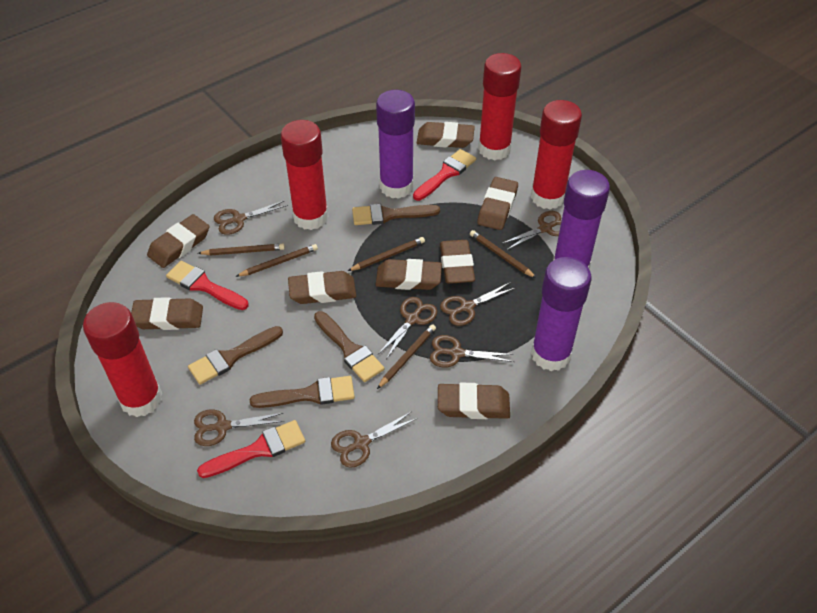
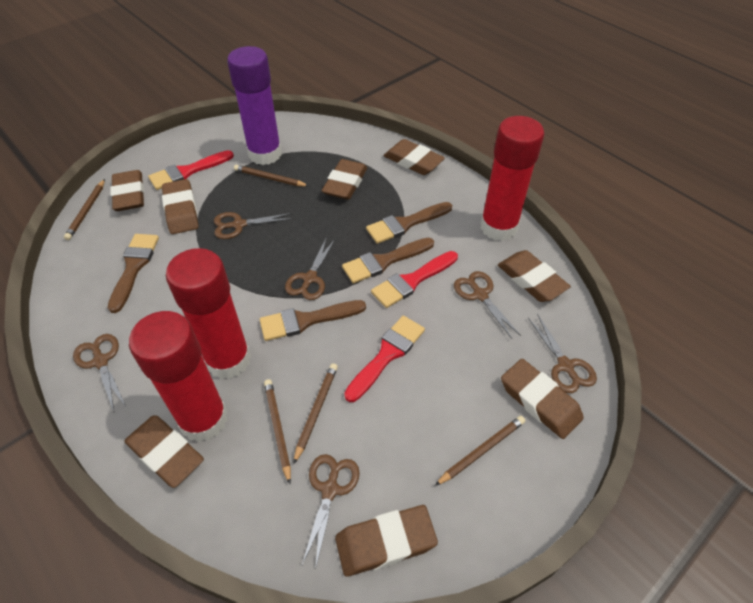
brown scissors: 7 -> 6
purple glue stick: 3 -> 1
red glue stick: 4 -> 3

